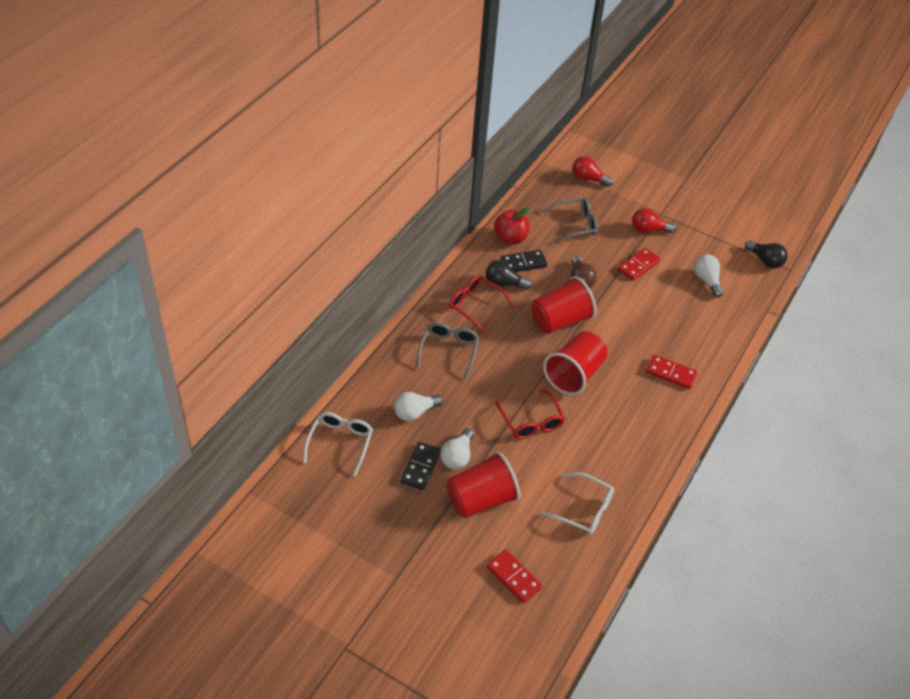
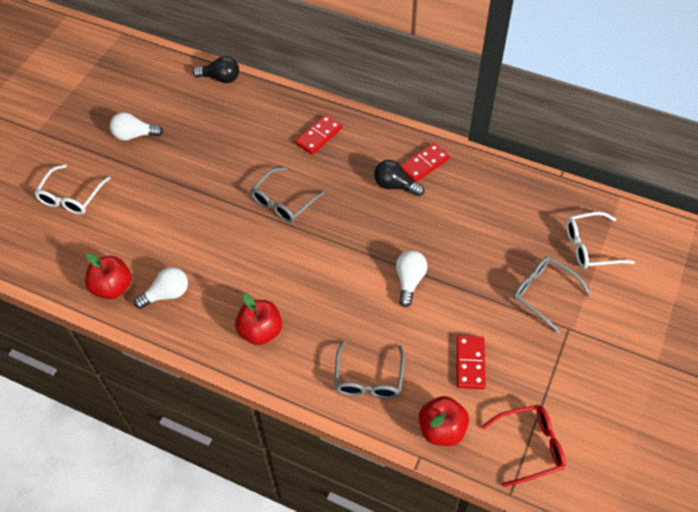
black domino: 2 -> 0
brown light bulb: 1 -> 0
grey glasses: 2 -> 3
red apple: 1 -> 3
red cup: 3 -> 0
red glasses: 2 -> 1
red light bulb: 2 -> 0

